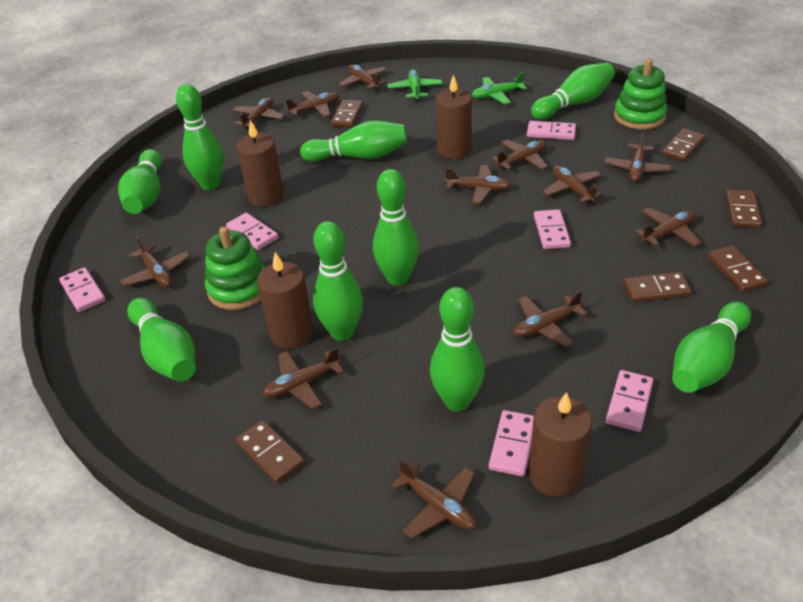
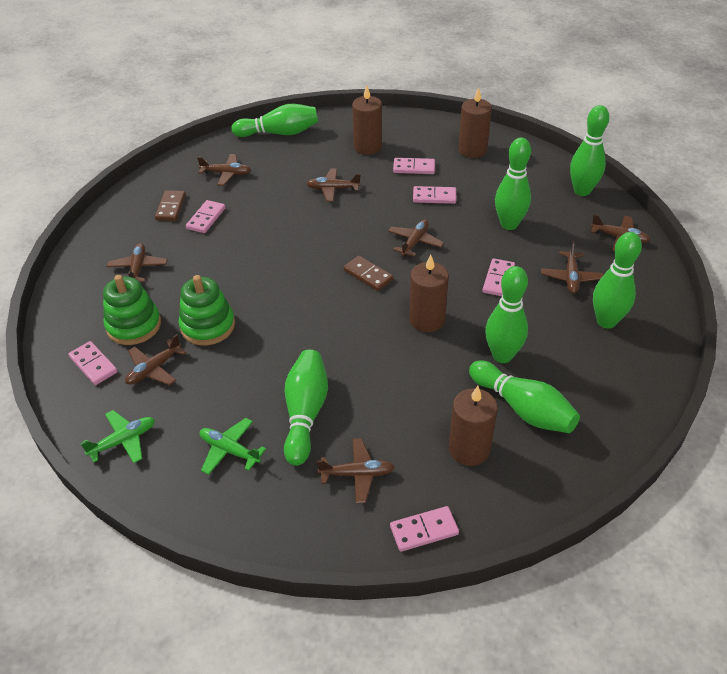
brown domino: 6 -> 2
brown plane: 12 -> 8
green bowling pin: 9 -> 7

